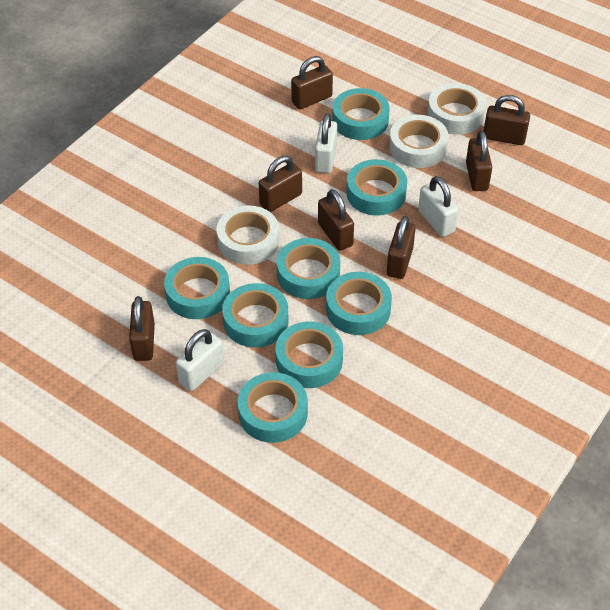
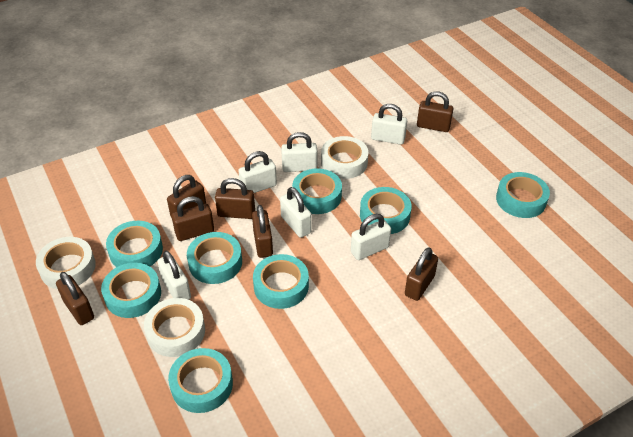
white padlock: 3 -> 6

